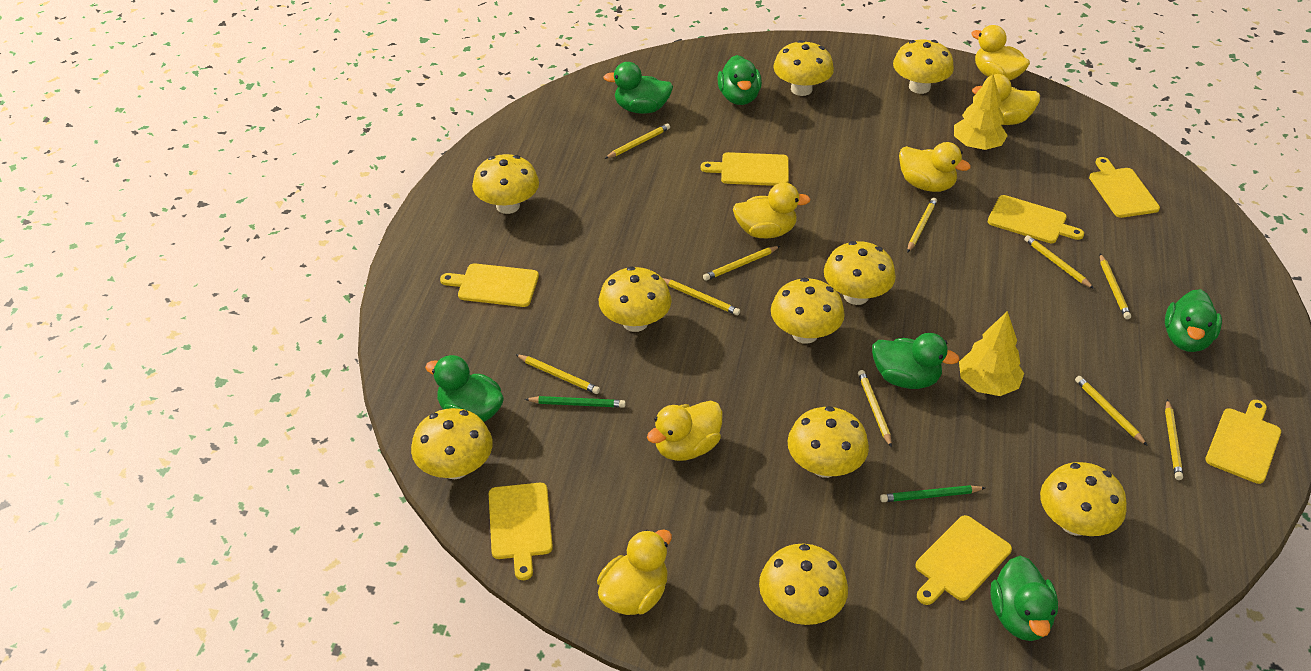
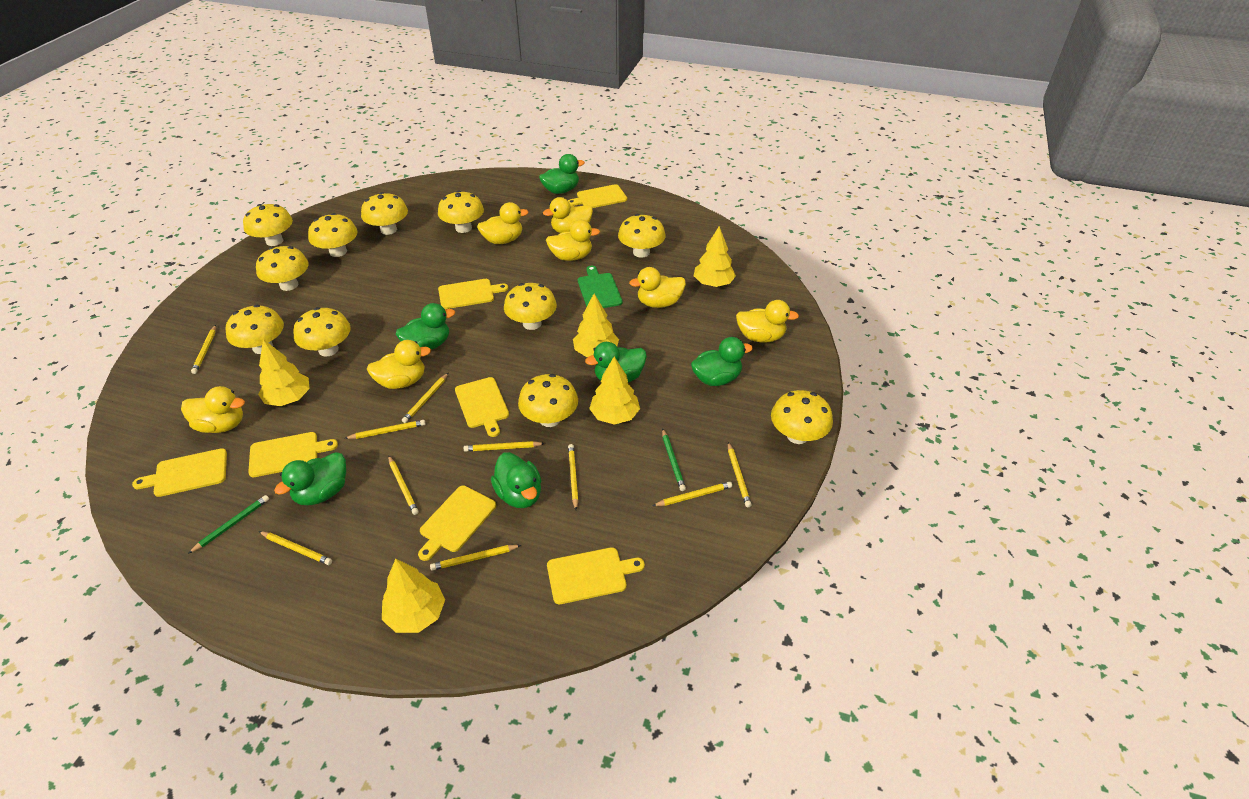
green cutting board: 0 -> 1
yellow duck: 6 -> 7
yellow mushroom: 10 -> 11
yellow tree: 2 -> 5

